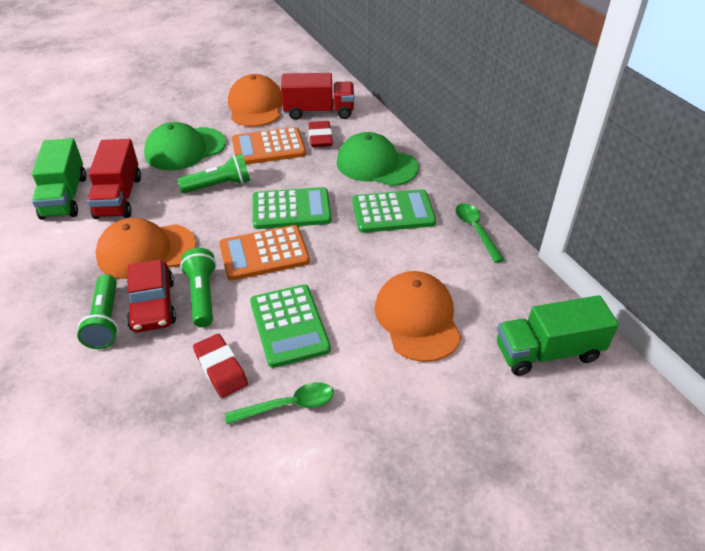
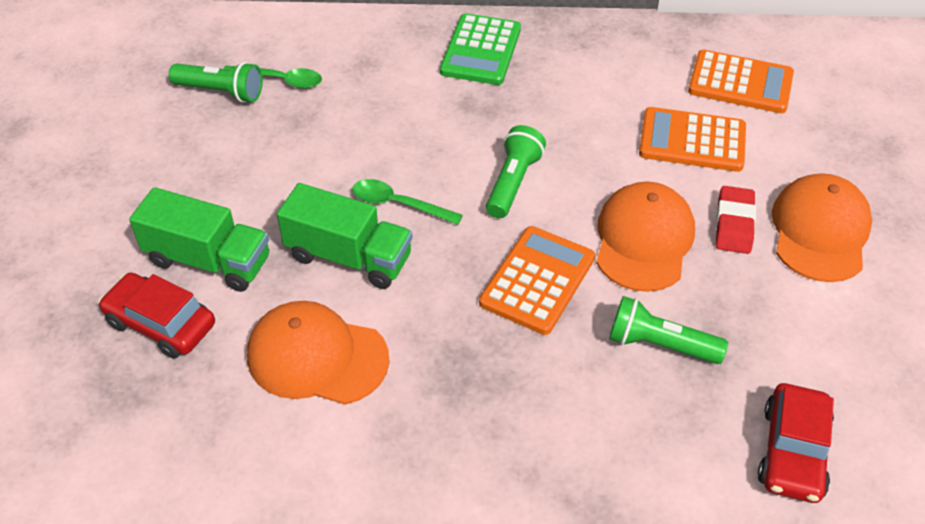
green calculator: 3 -> 1
green cap: 2 -> 0
orange calculator: 2 -> 3
red car: 1 -> 2
red eraser: 2 -> 1
red truck: 2 -> 0

